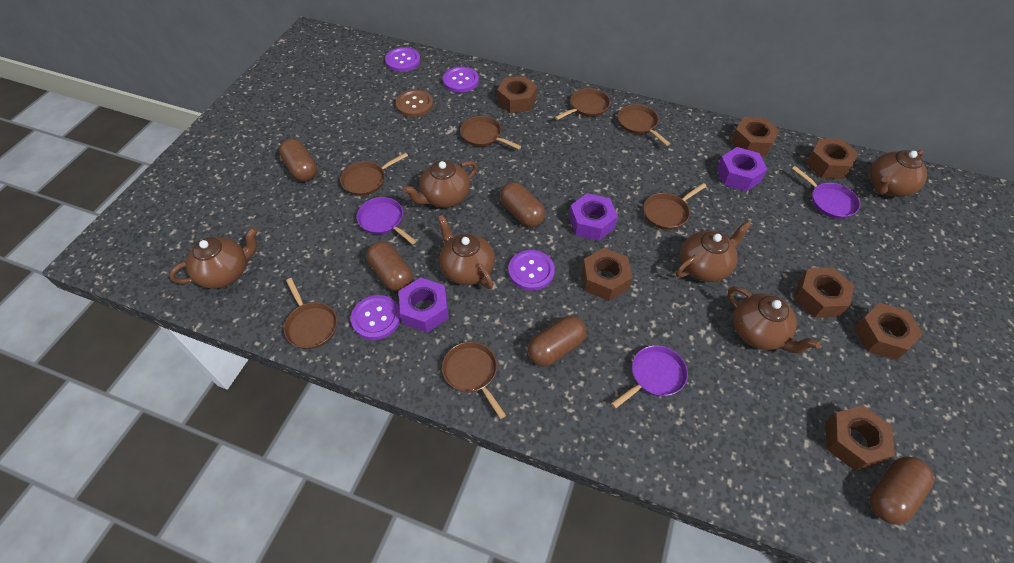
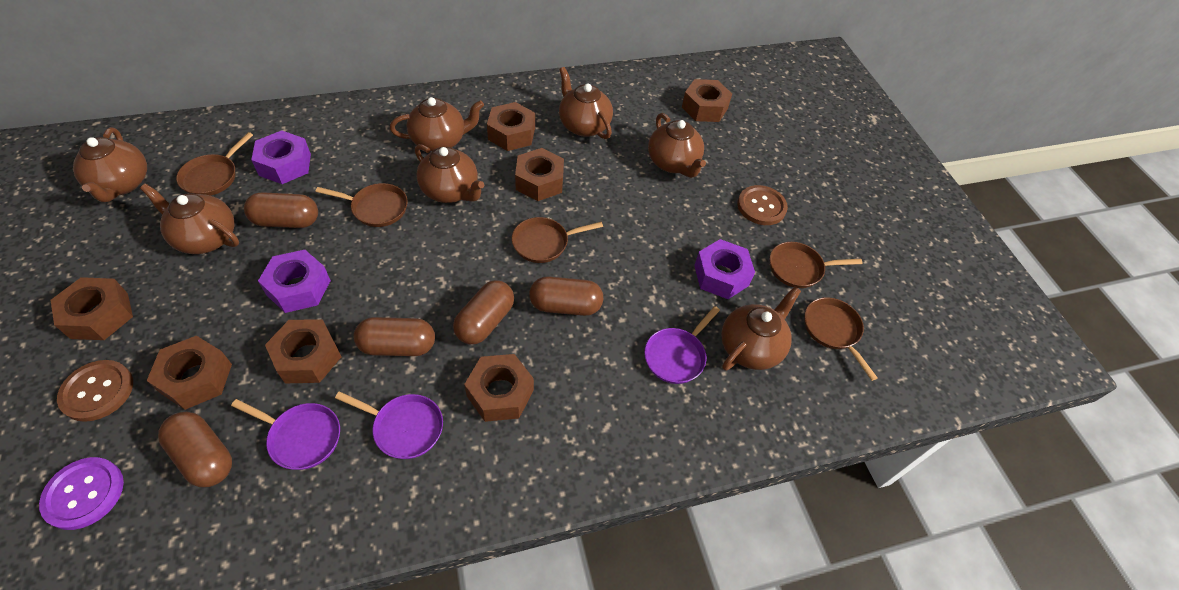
brown button: 1 -> 2
brown pan: 7 -> 5
brown teapot: 6 -> 7
purple button: 4 -> 1

